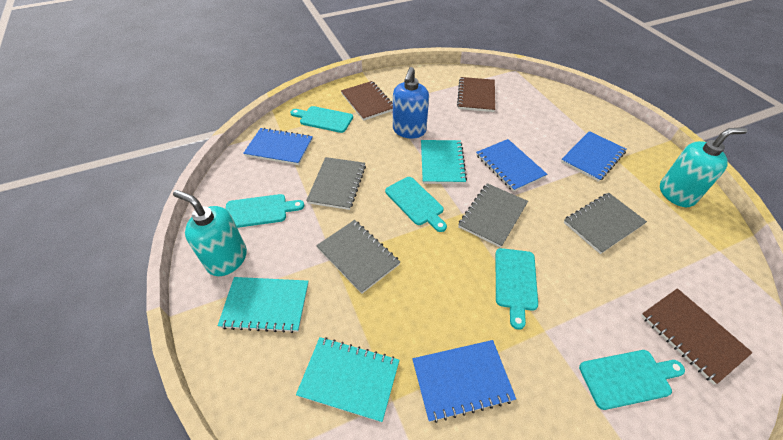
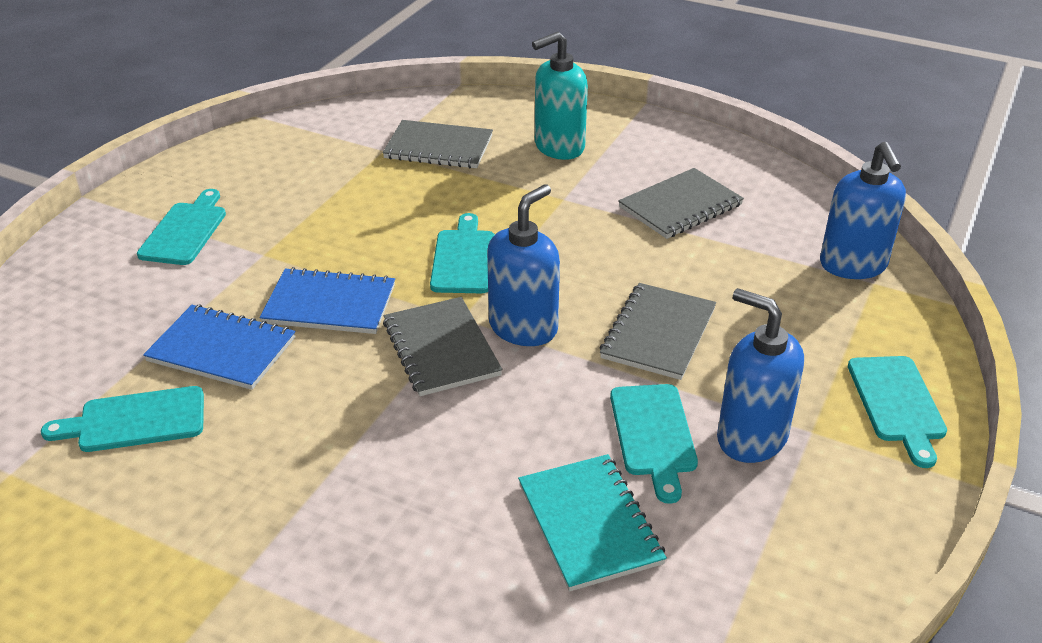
blue notebook: 4 -> 2
blue soap dispenser: 1 -> 3
brown notebook: 3 -> 0
turquoise notebook: 3 -> 1
turquoise soap dispenser: 2 -> 1

